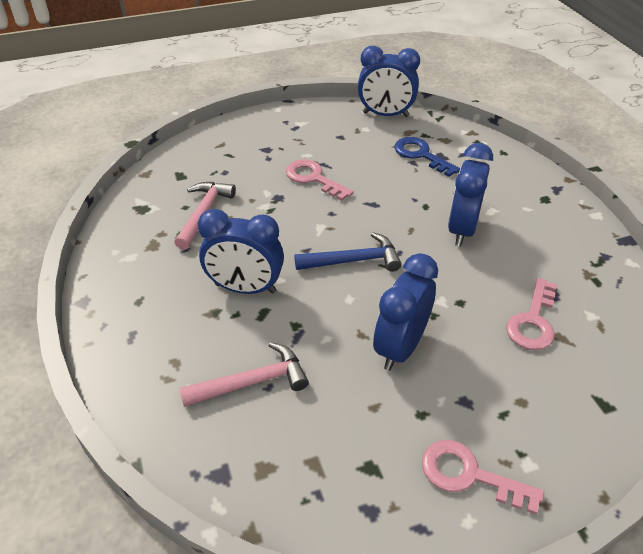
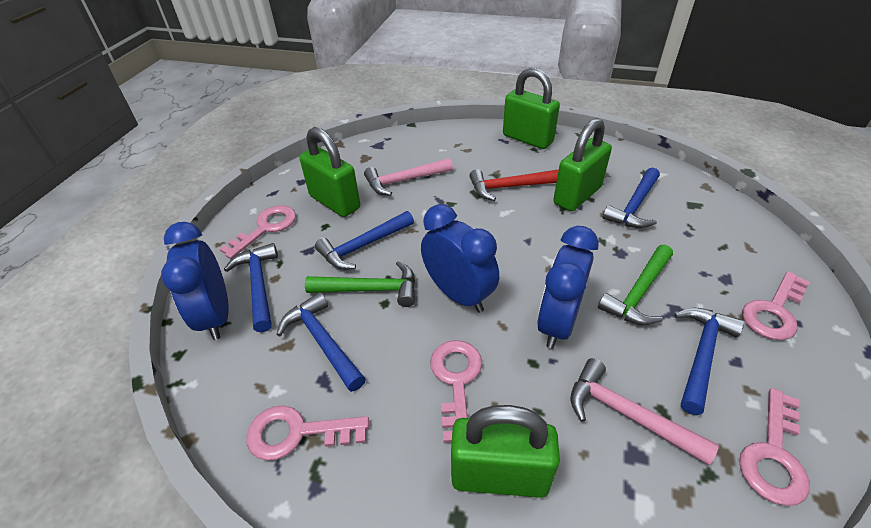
blue clock: 4 -> 3
blue hammer: 1 -> 5
blue key: 1 -> 0
green hammer: 0 -> 2
green padlock: 0 -> 4
pink key: 3 -> 5
red hammer: 0 -> 1

